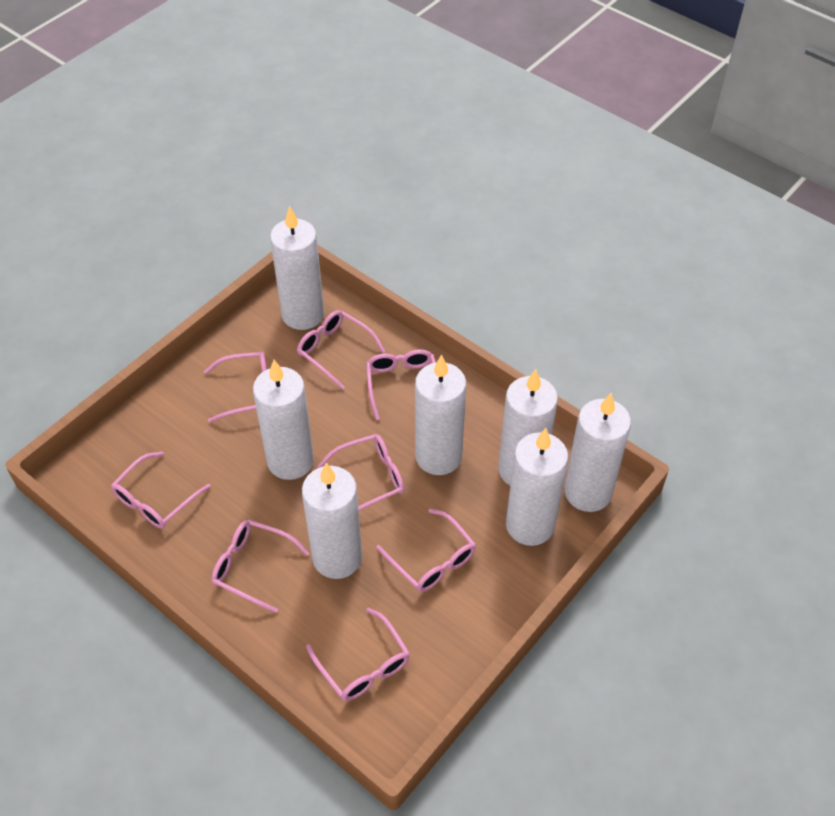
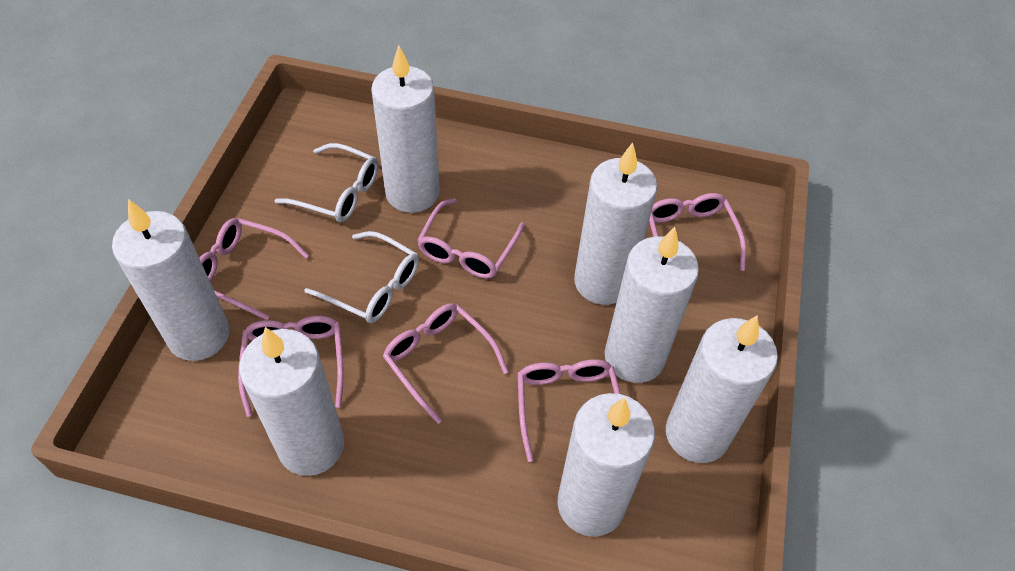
pink glasses: 8 -> 6
white glasses: 0 -> 2

